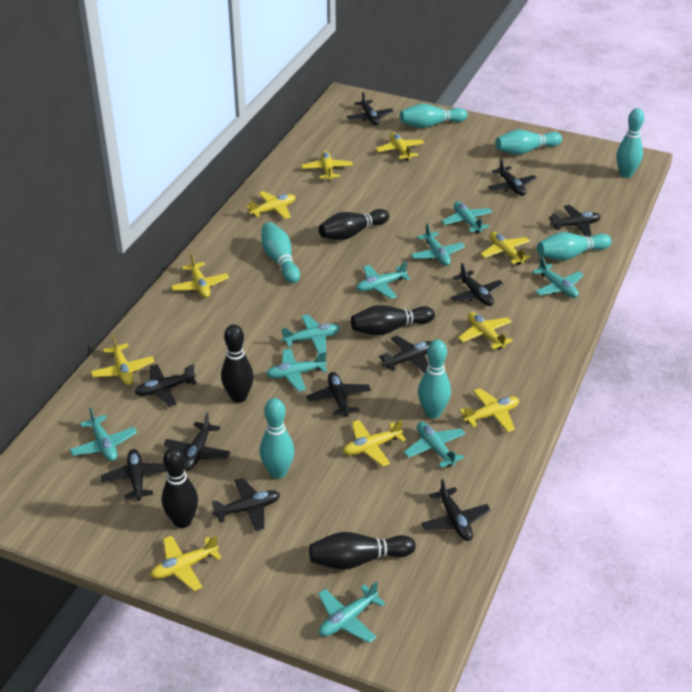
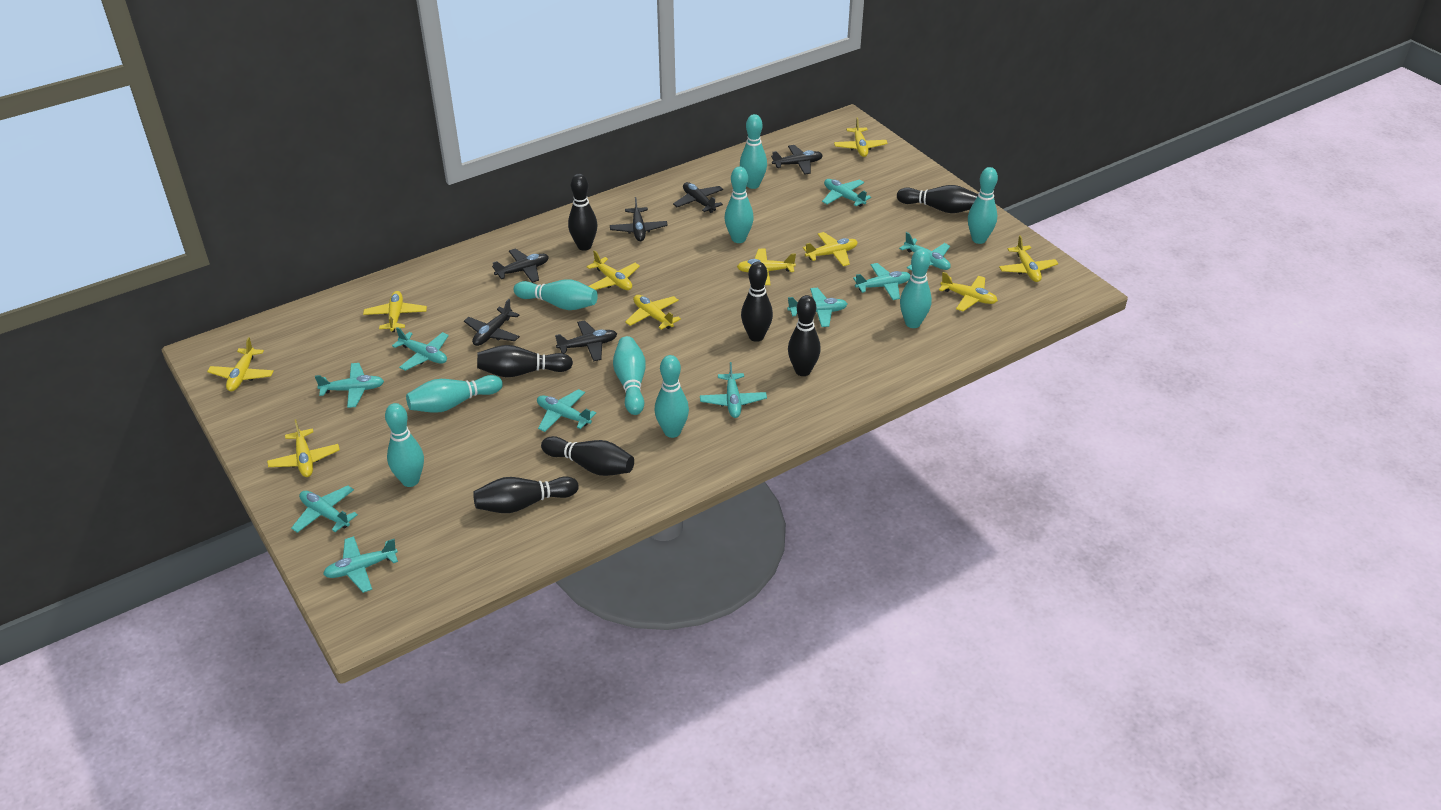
black bowling pin: 5 -> 7
black plane: 11 -> 6
turquoise bowling pin: 7 -> 9
turquoise plane: 9 -> 10

